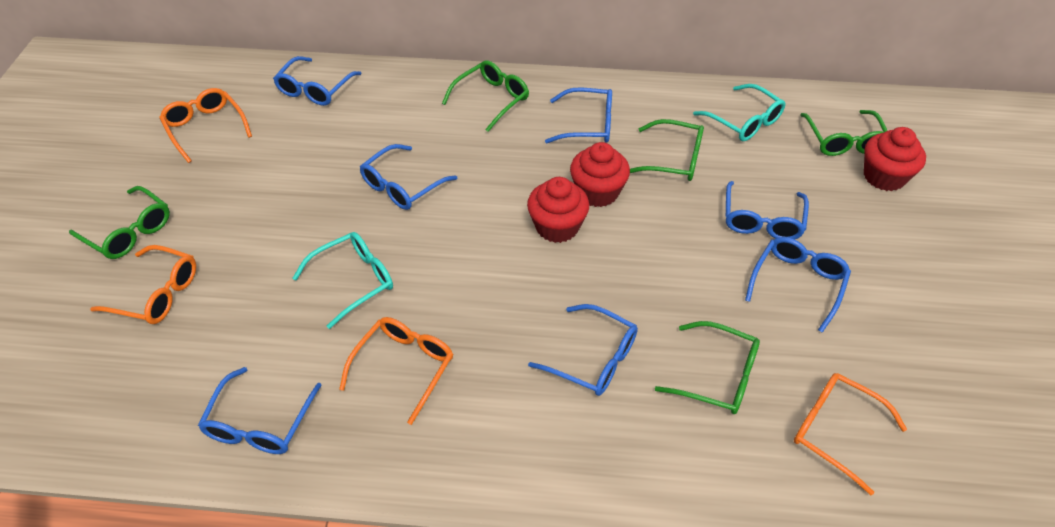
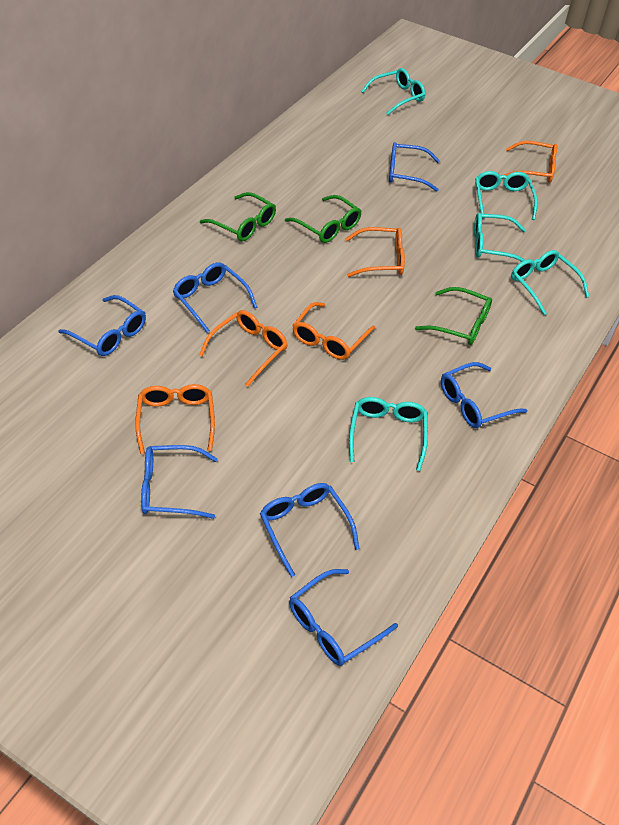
green glasses: 5 -> 3
orange glasses: 4 -> 5
red cupcake: 3 -> 0
turquoise glasses: 2 -> 5

